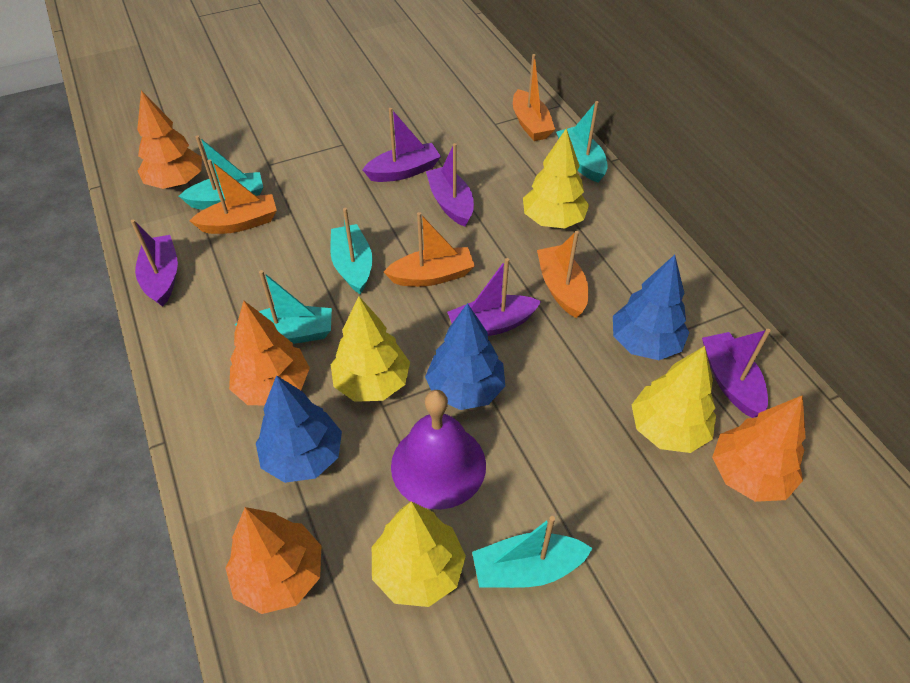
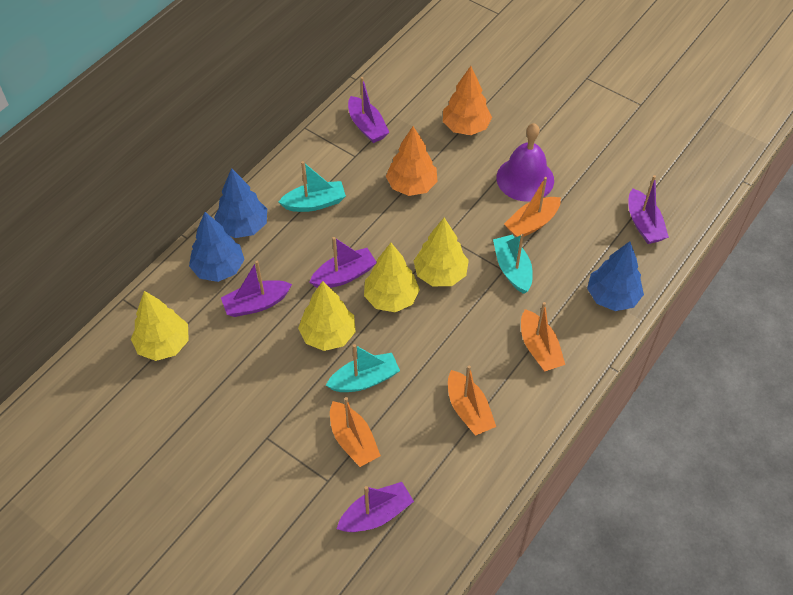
orange tree: 4 -> 2
turquoise boat: 5 -> 3

